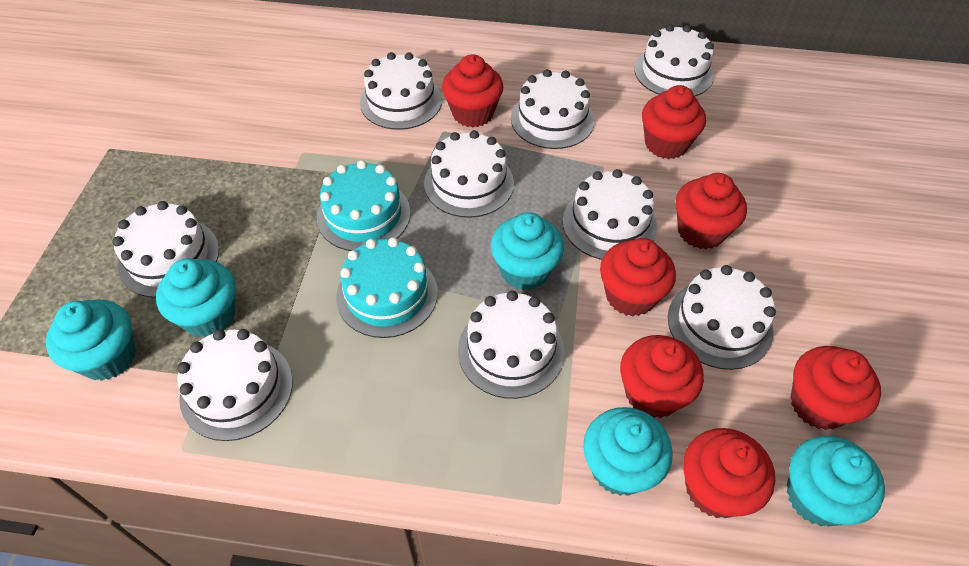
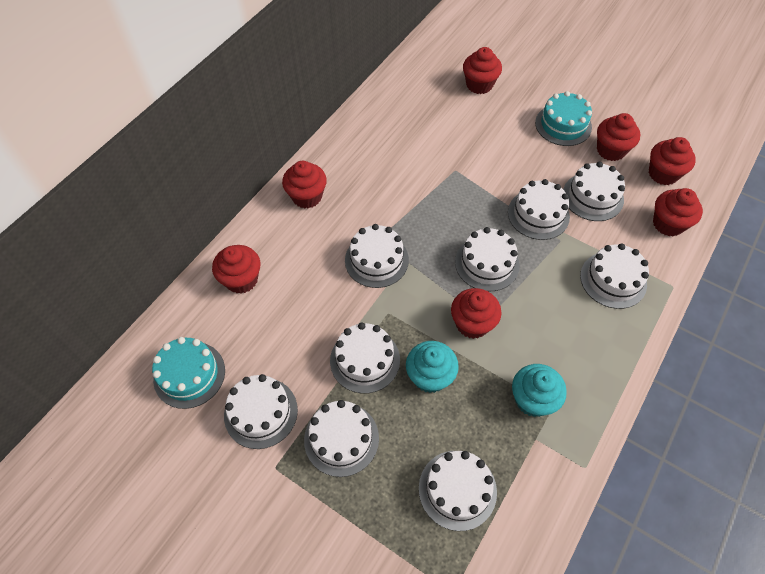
turquoise cupcake: 5 -> 2

